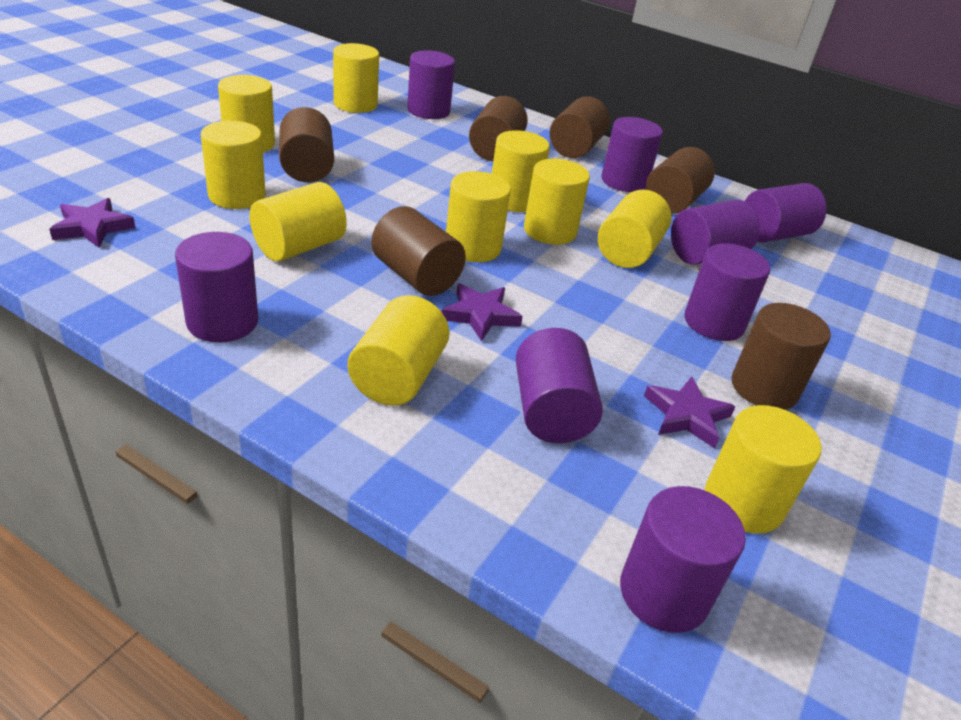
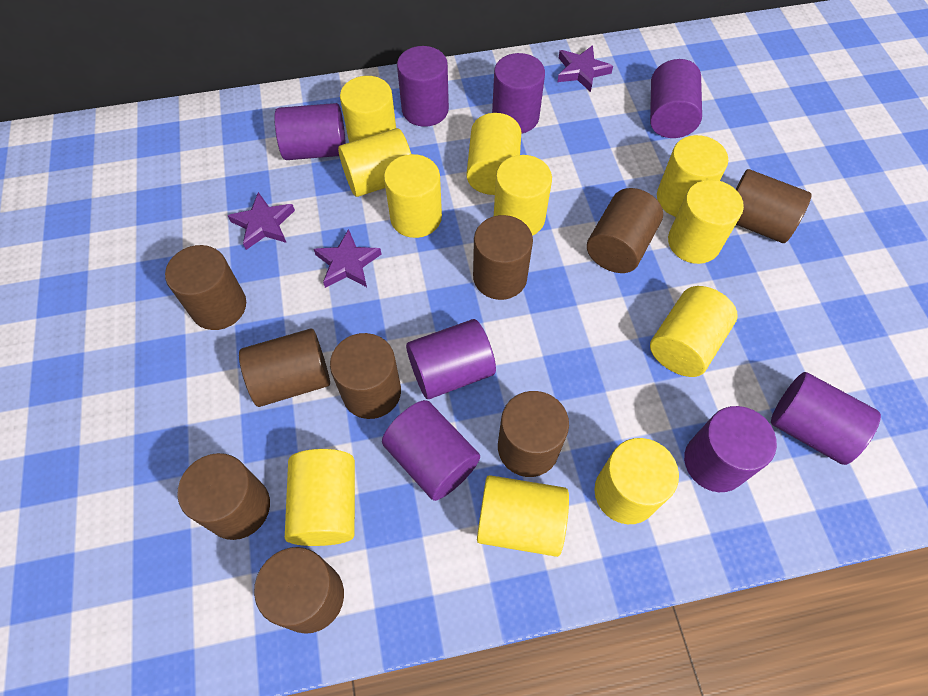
brown cylinder: 6 -> 9
yellow cylinder: 10 -> 11

